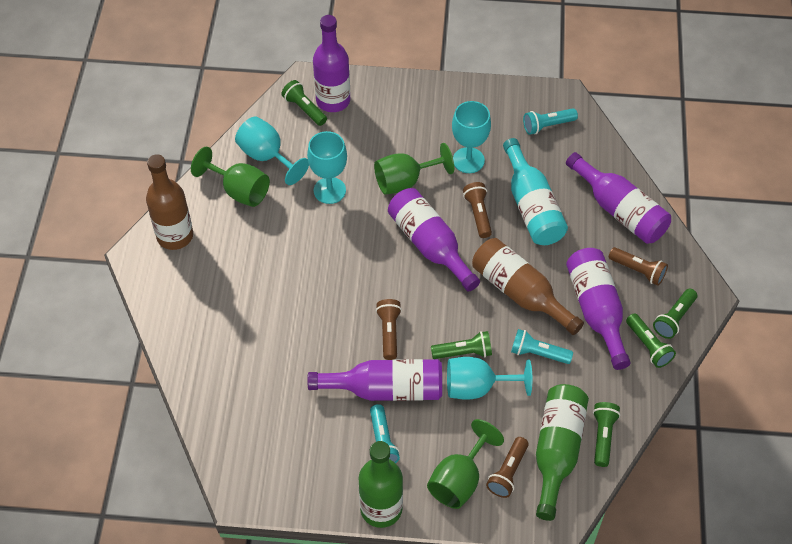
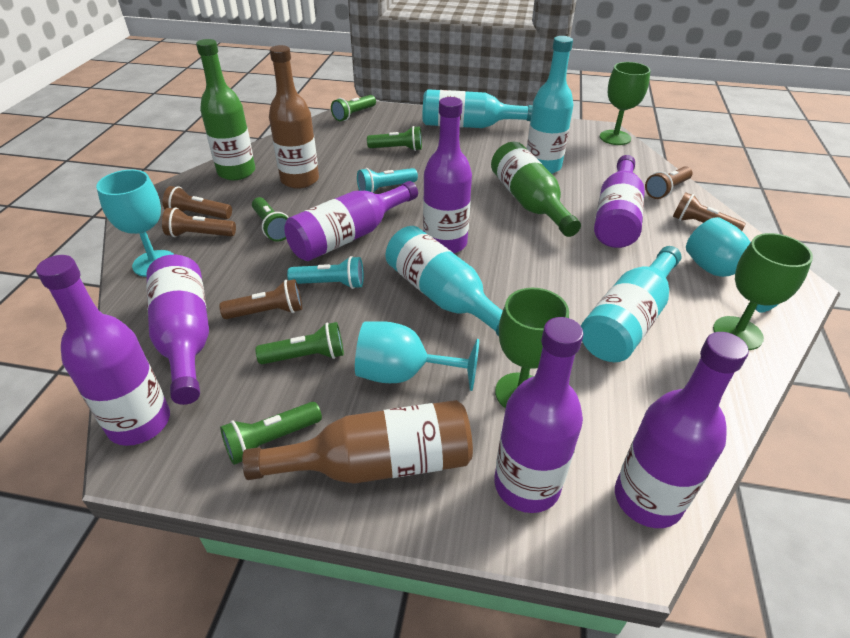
brown flashlight: 4 -> 5
purple bottle: 5 -> 7
turquoise bottle: 1 -> 4
turquoise flashlight: 3 -> 2
turquoise goblet: 4 -> 3

